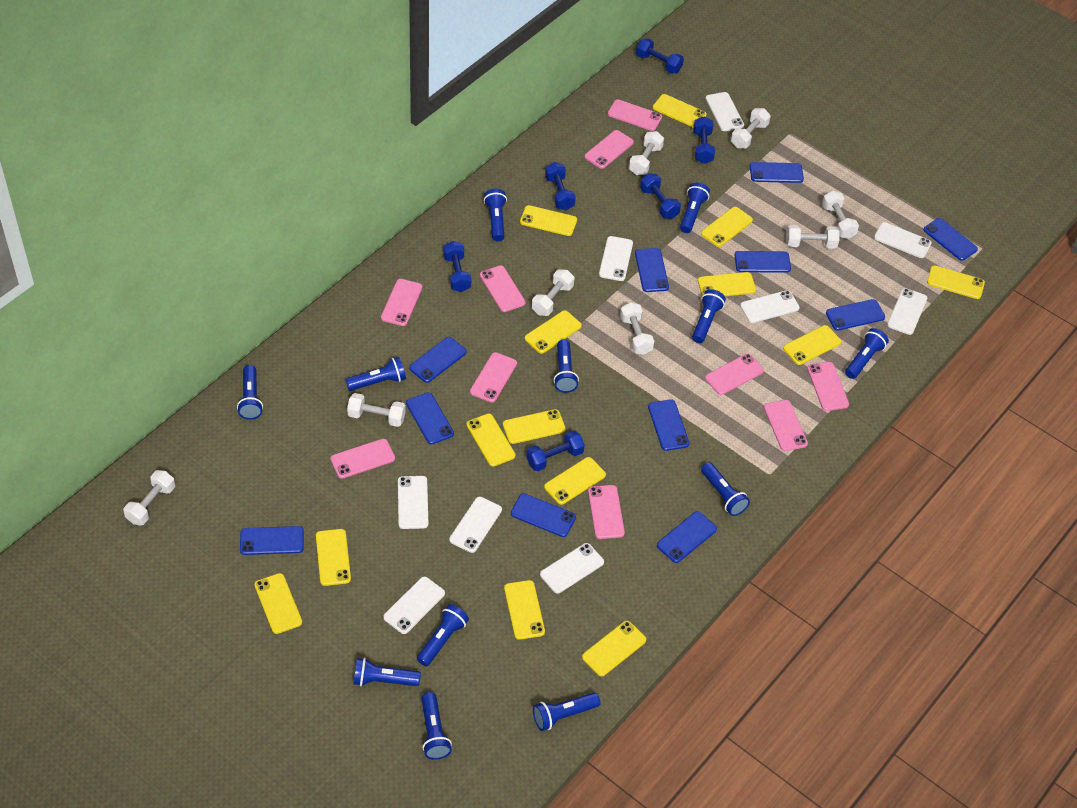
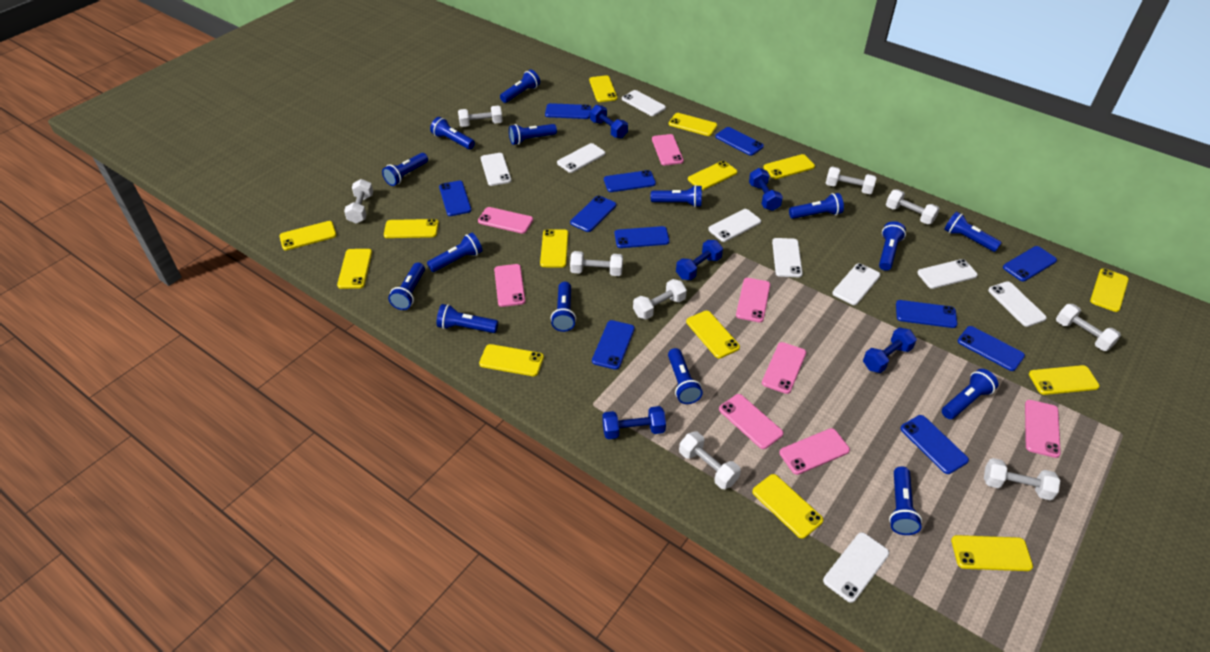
blue dumbbell: 6 -> 5
blue flashlight: 12 -> 15
pink phone: 10 -> 8
white dumbbell: 8 -> 9

